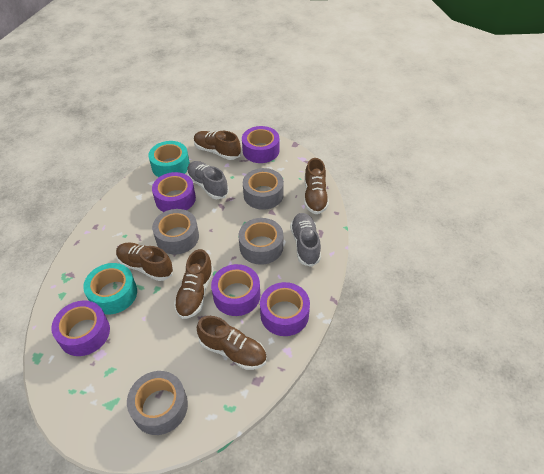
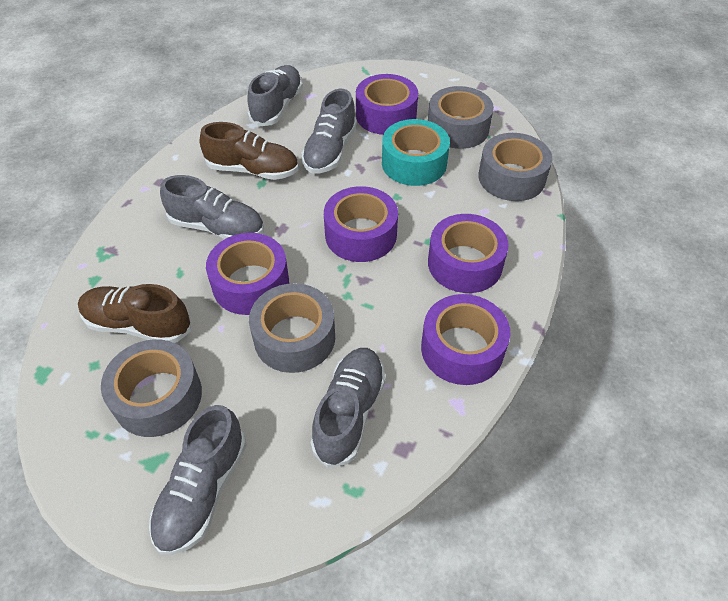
brown shoe: 5 -> 2
grey shoe: 2 -> 5
turquoise tape: 2 -> 1

